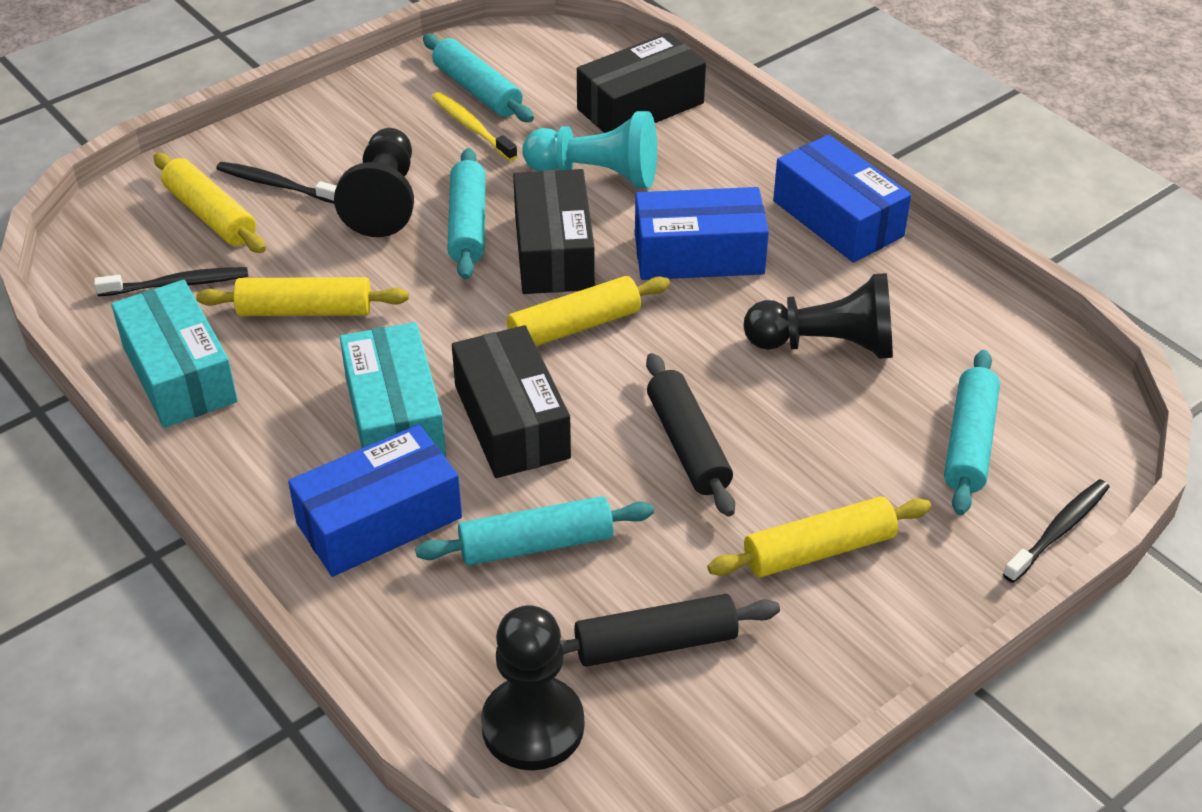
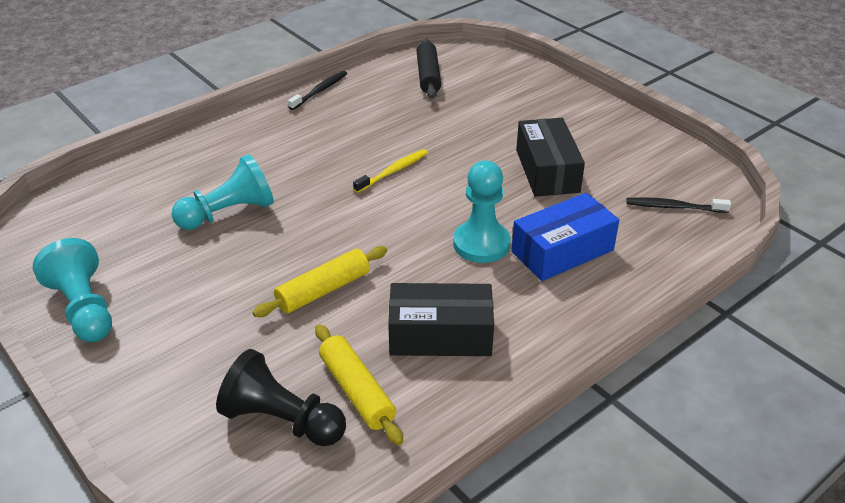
black box: 3 -> 2
black pawn: 3 -> 1
black rolling pin: 2 -> 1
black toothbrush: 3 -> 2
blue box: 3 -> 1
turquoise box: 2 -> 0
turquoise pawn: 1 -> 3
turquoise rolling pin: 4 -> 0
yellow rolling pin: 4 -> 2

